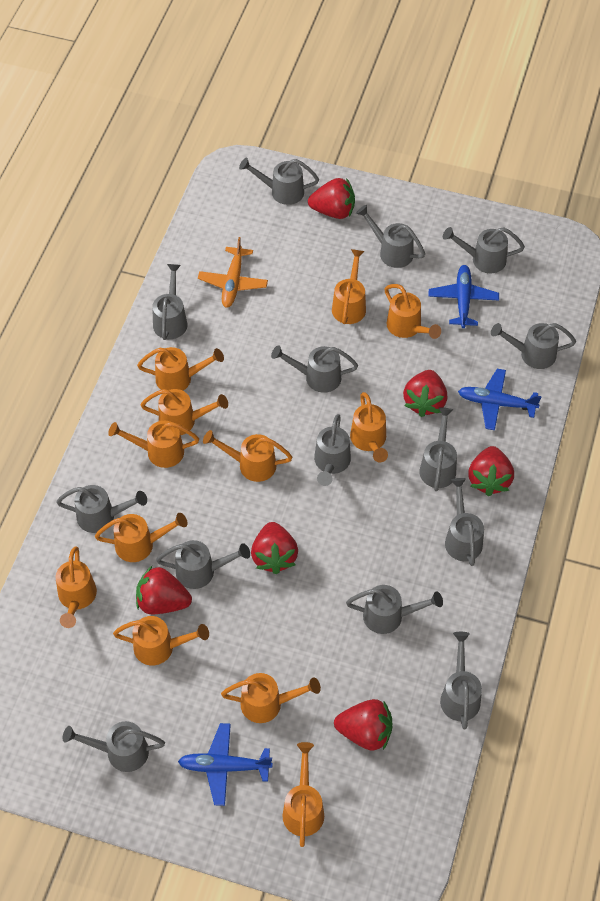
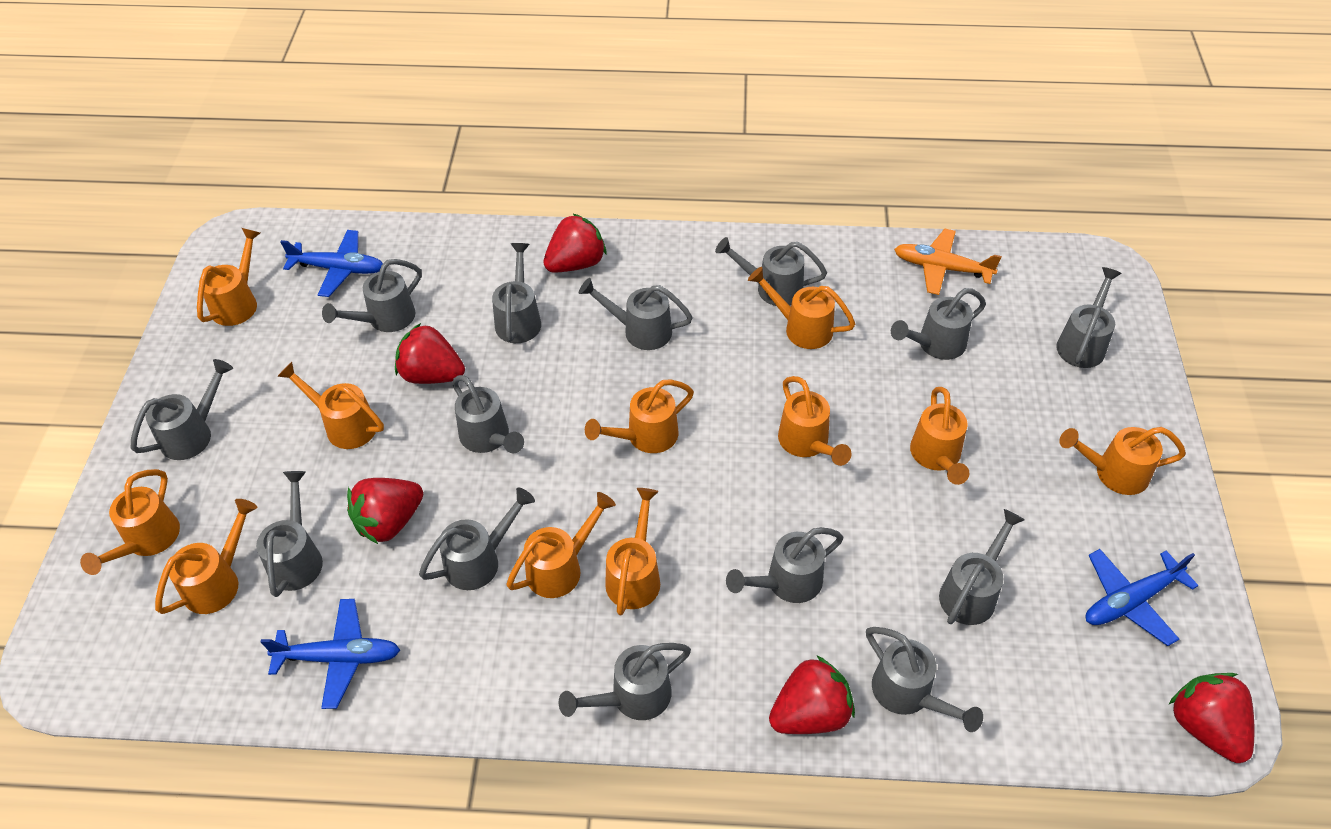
orange watering can: 12 -> 11
red strawberry: 6 -> 5

